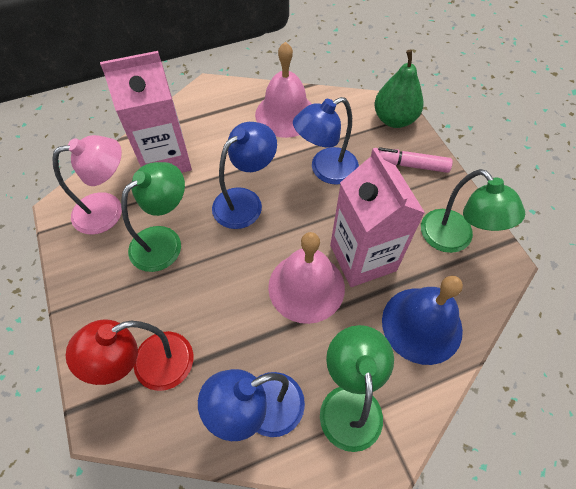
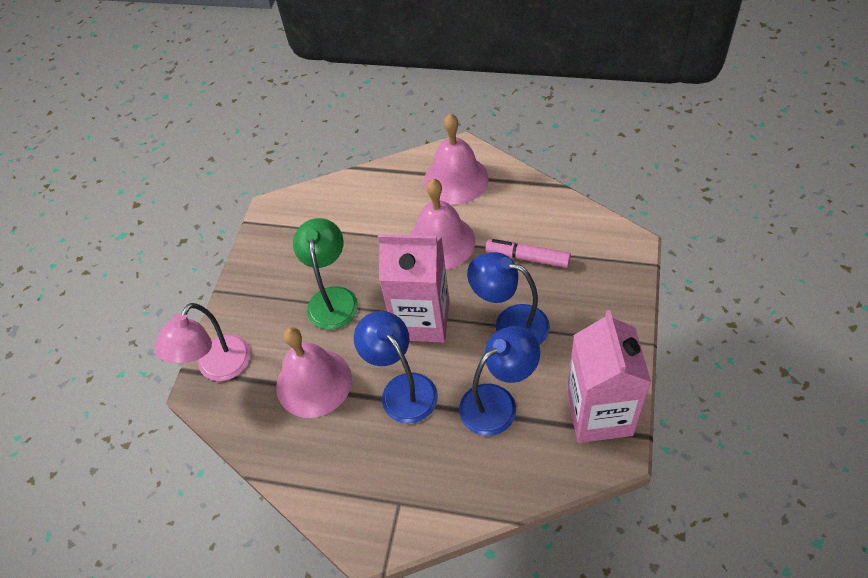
blue bell: 1 -> 0
green lamp: 3 -> 1
green pear: 1 -> 0
pink bell: 2 -> 3
red lamp: 1 -> 0

